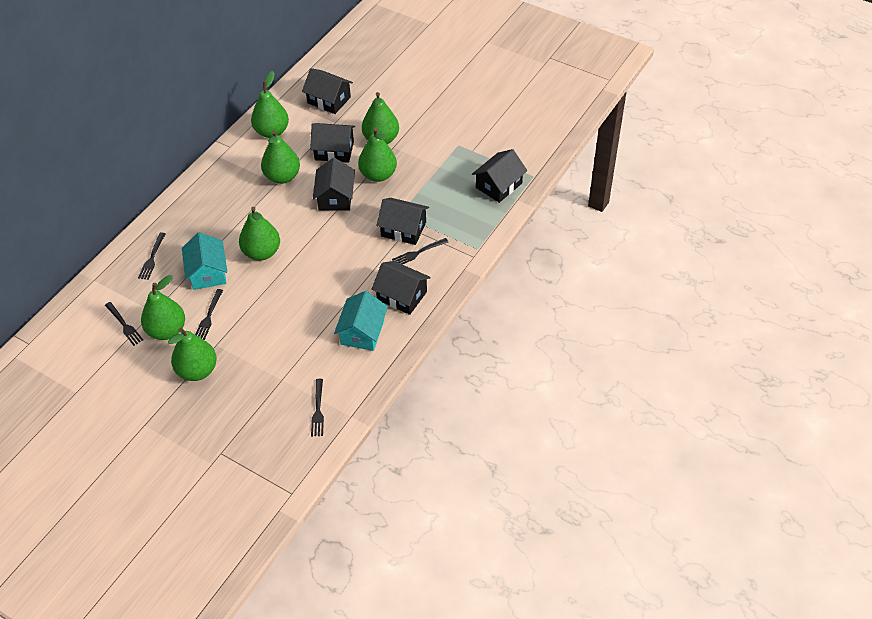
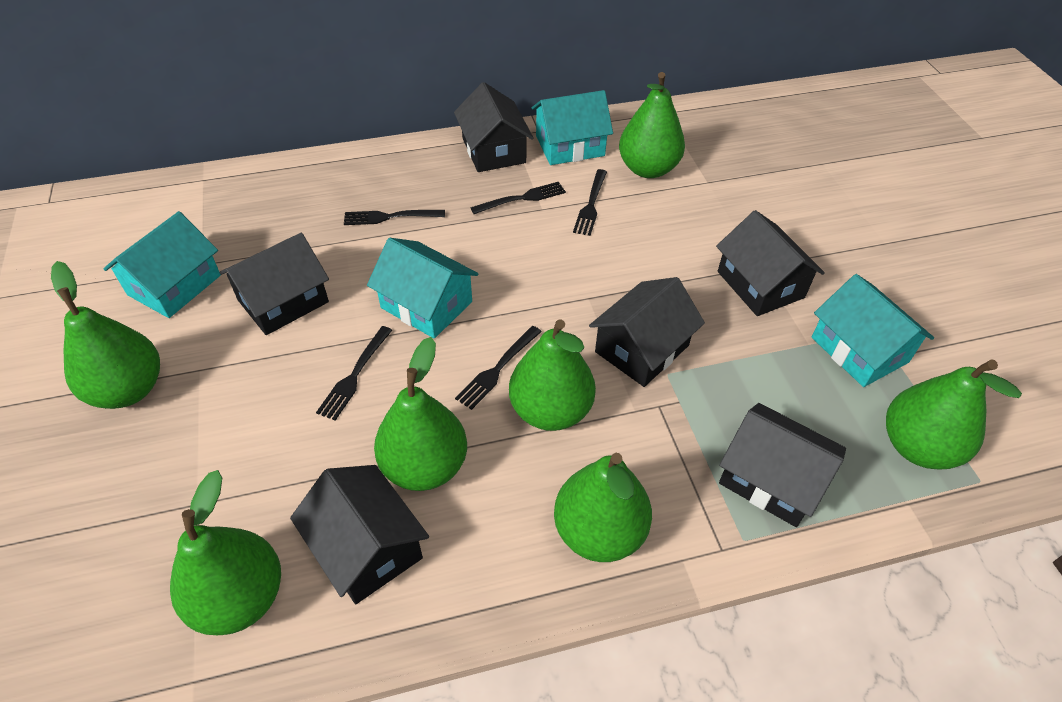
turquoise house: 2 -> 4

